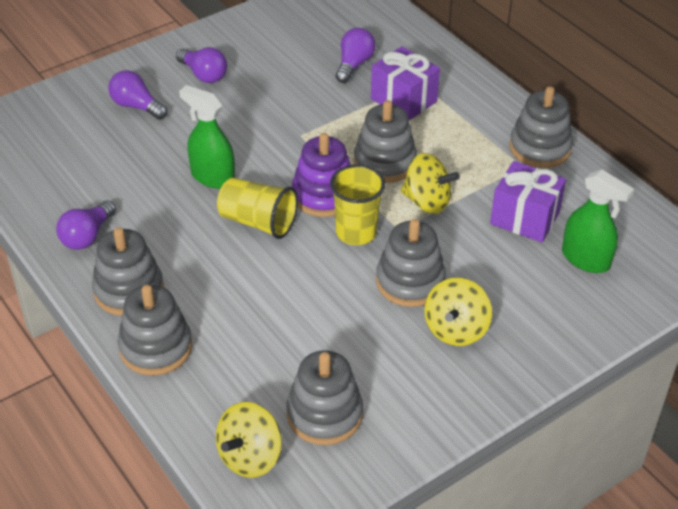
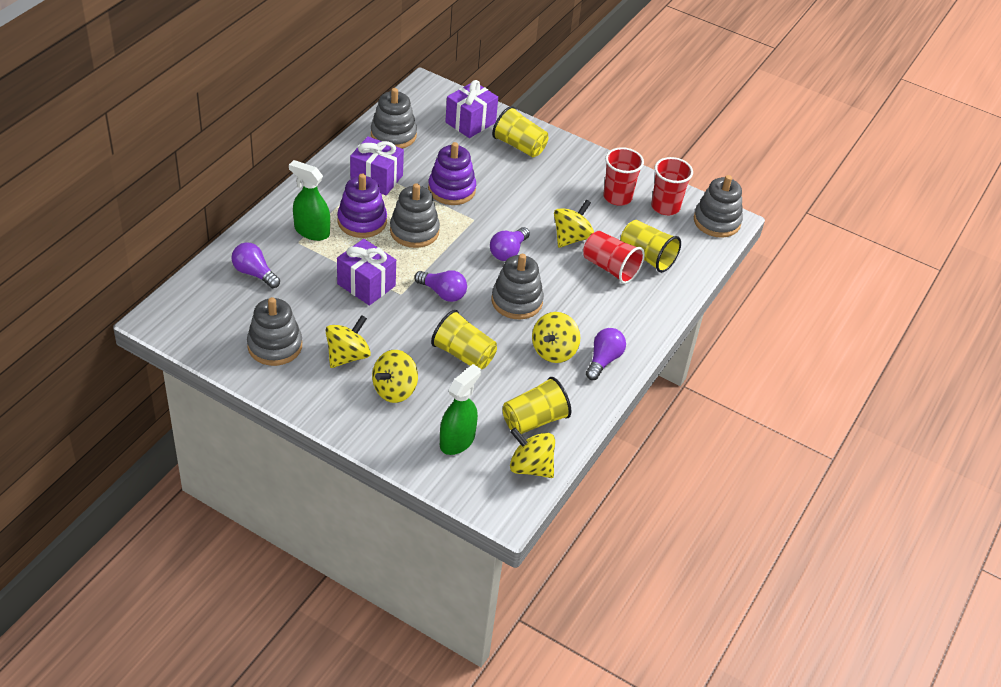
grey stacking toy: 6 -> 5
purple gift: 2 -> 3
purple stacking toy: 1 -> 2
red cup: 0 -> 3
yellow cup: 2 -> 4
yellow spinning top: 3 -> 5

